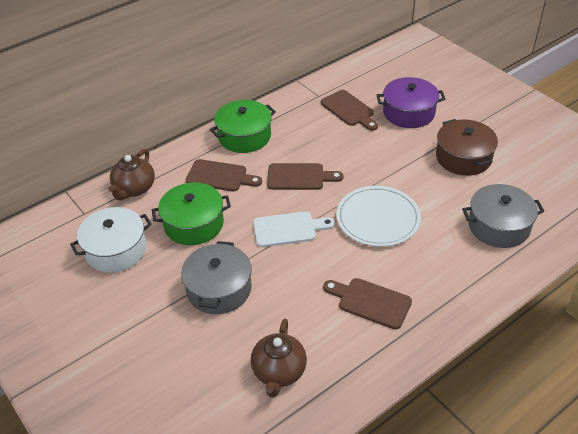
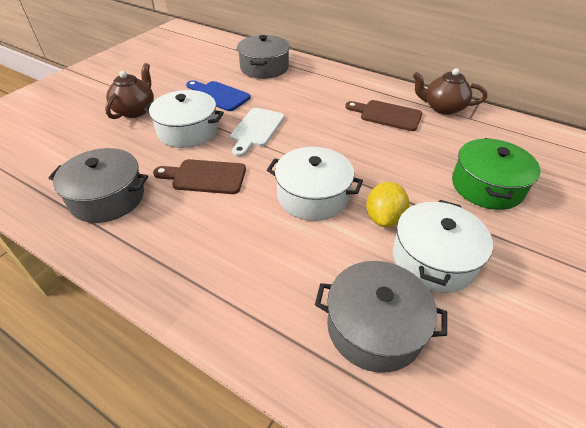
blue cutting board: 0 -> 1
brown cutting board: 4 -> 2
brown pot: 1 -> 0
green pot: 2 -> 1
grey pot: 2 -> 3
purple pot: 1 -> 0
white plate: 1 -> 0
white pot: 1 -> 3
yellow lemon: 0 -> 1

